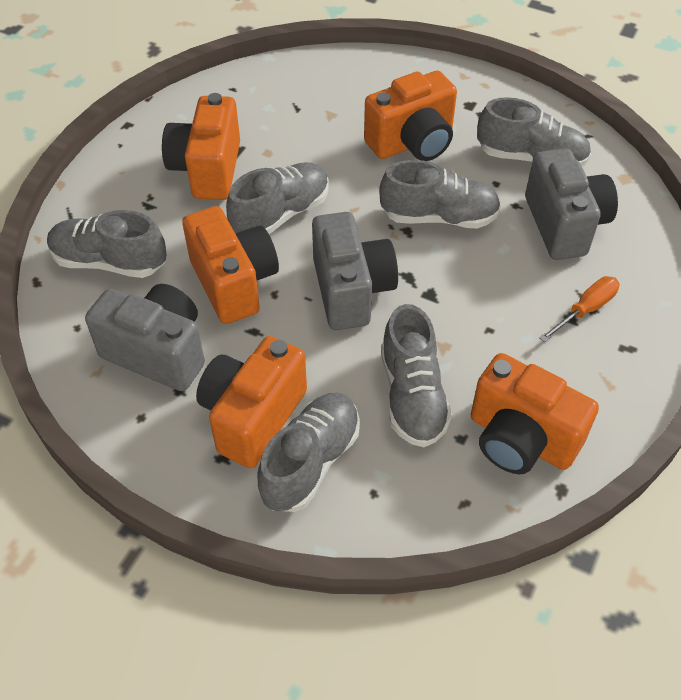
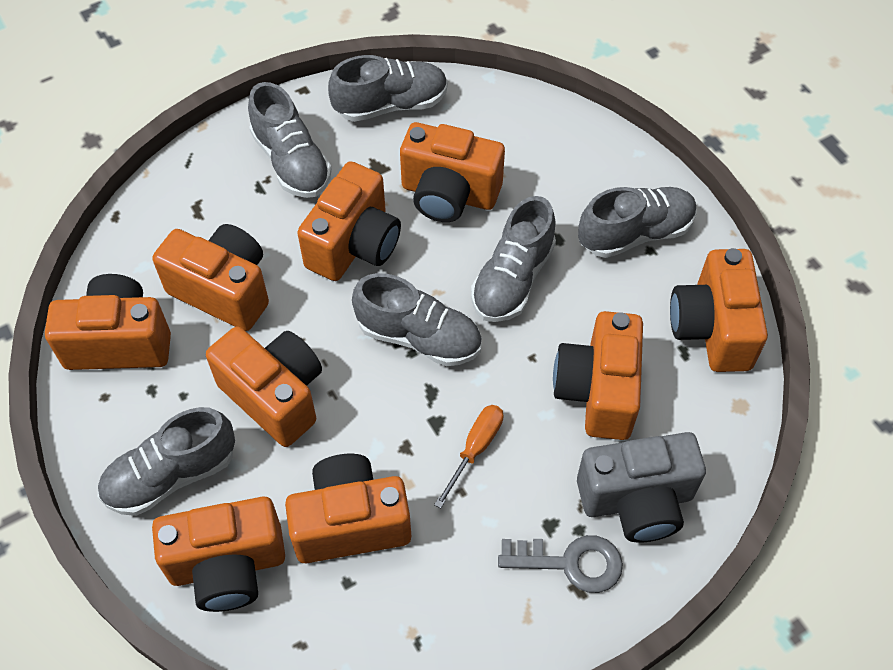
grey camera: 3 -> 1
grey key: 0 -> 1
orange camera: 5 -> 9

